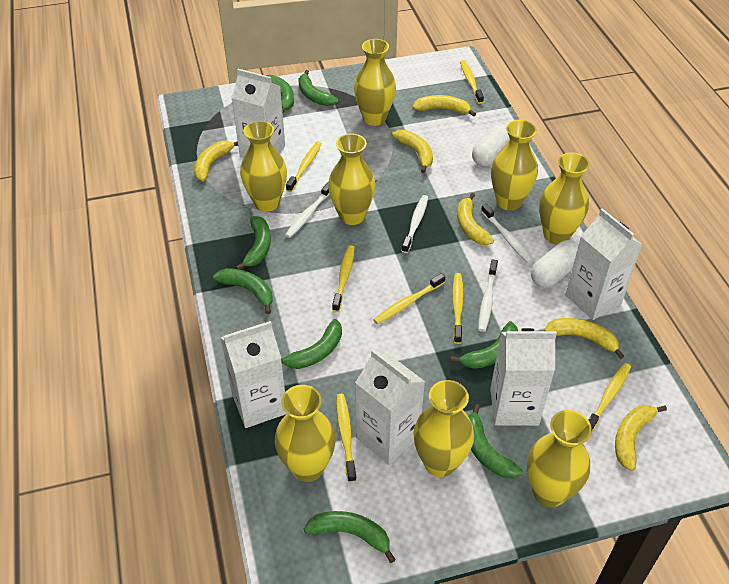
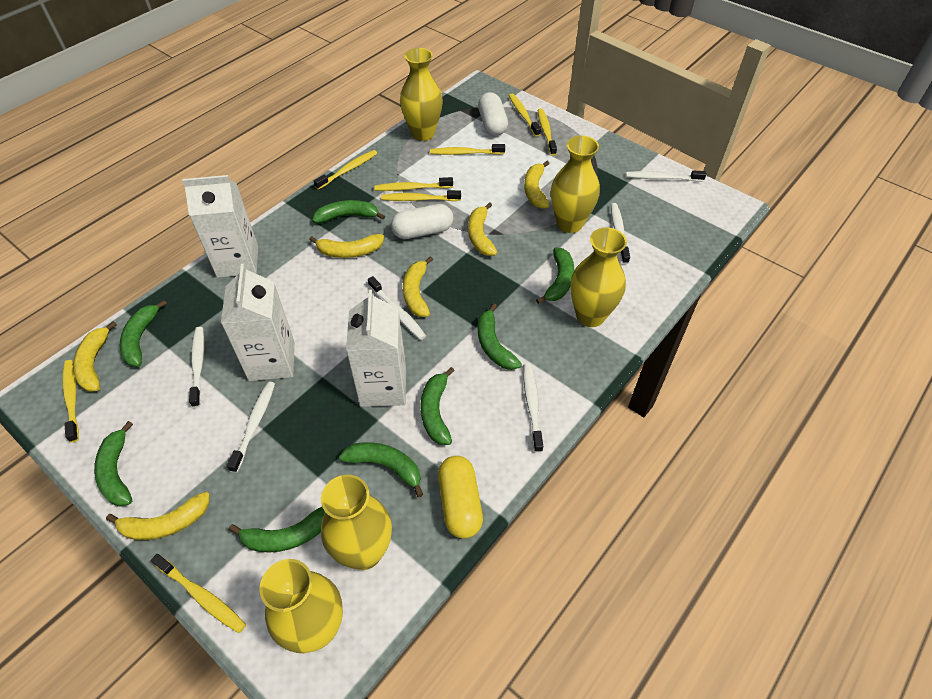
white carton: 5 -> 3
white toothbrush: 4 -> 6
yellow capsule: 0 -> 1
yellow toothbrush: 7 -> 8
yellow vase: 8 -> 5

